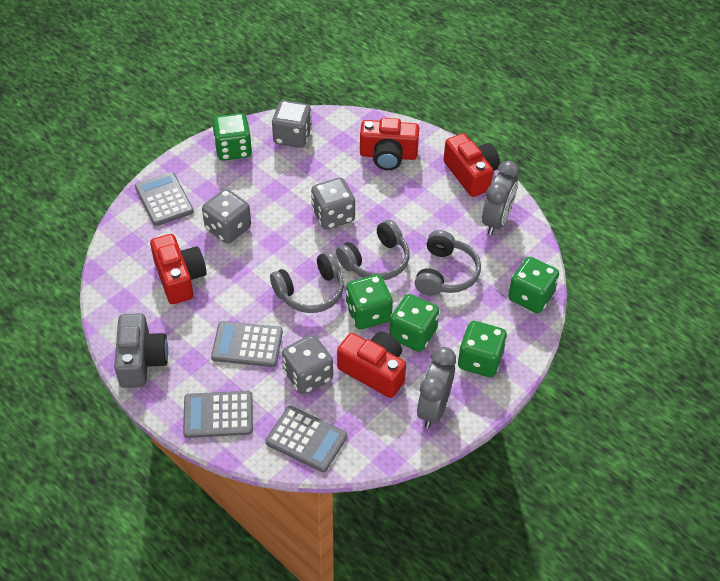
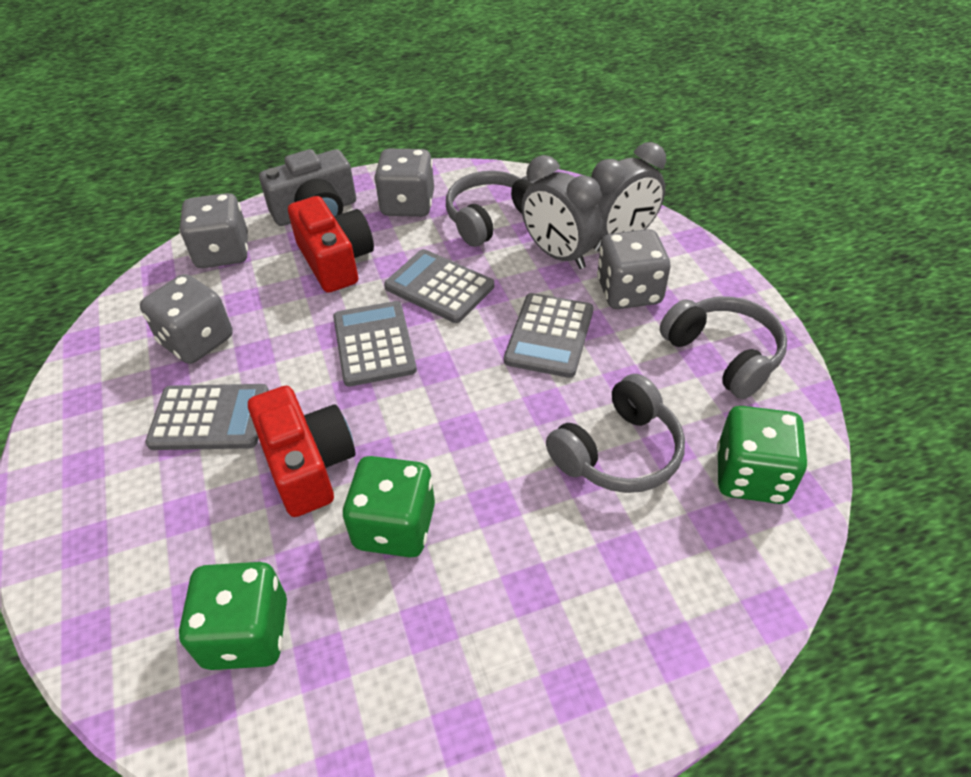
green dice: 5 -> 3
red camera: 4 -> 2

